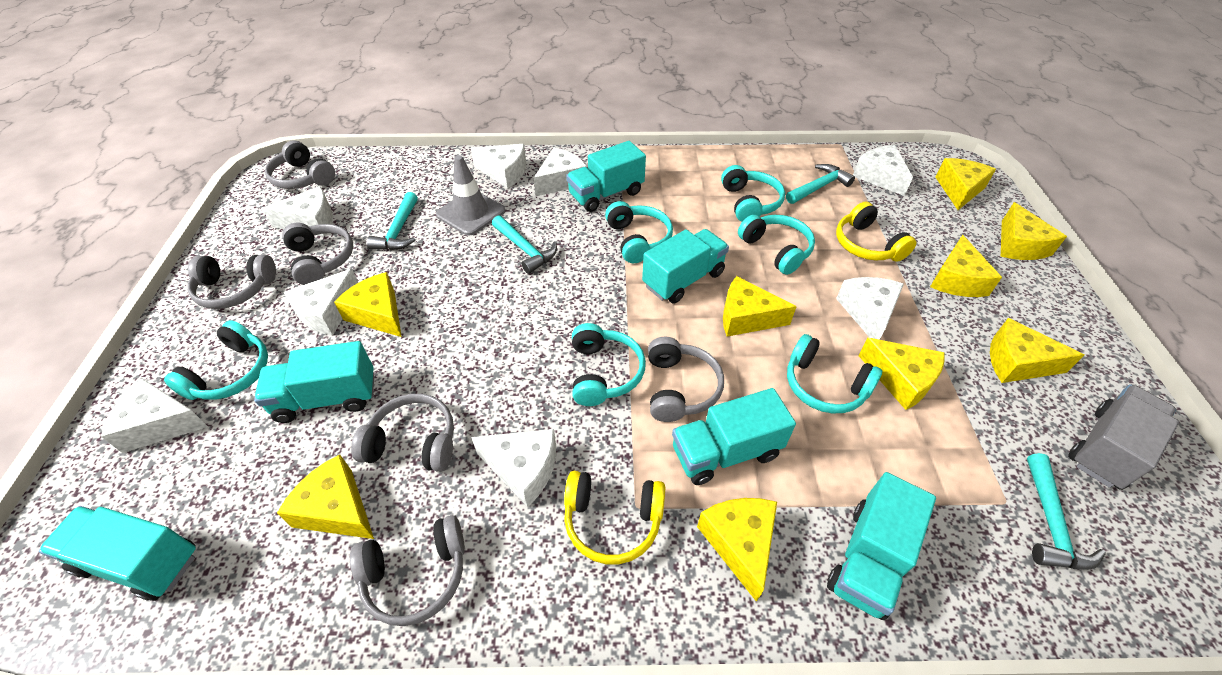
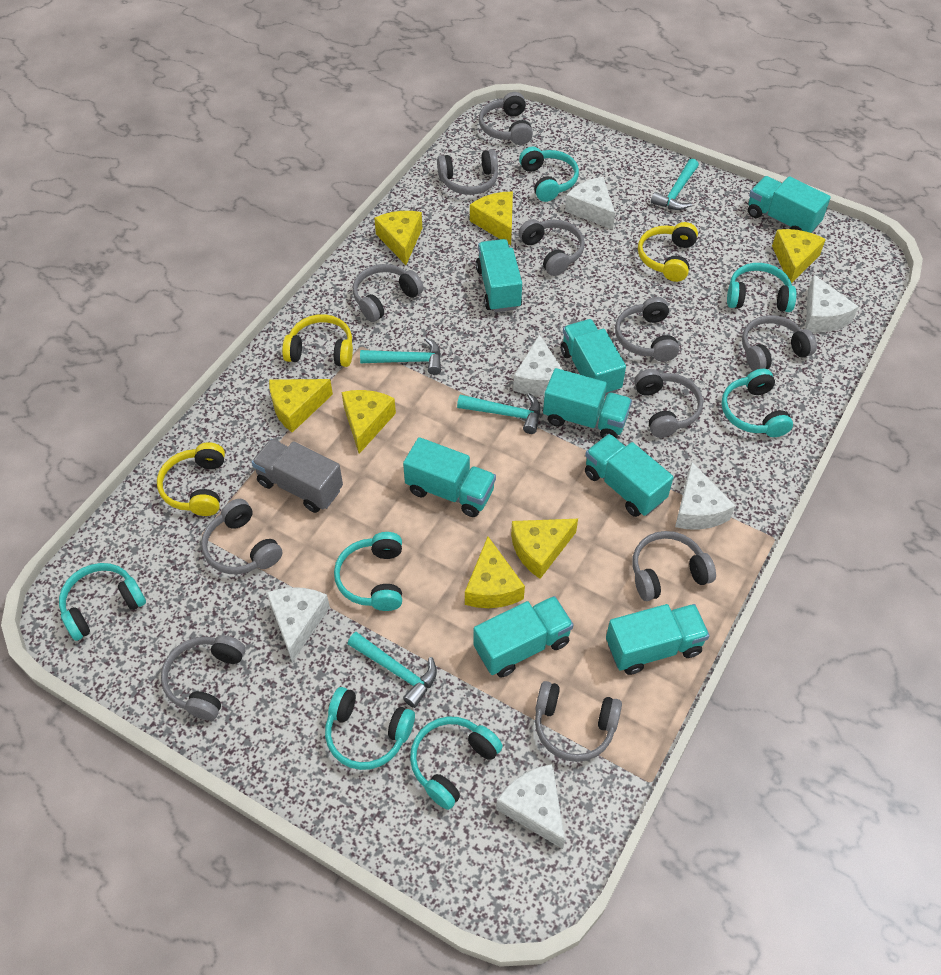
grey headphones: 6 -> 11
grey traffic cone: 1 -> 0
turquoise headphones: 6 -> 7
turquoise truck: 6 -> 8
white cheese: 8 -> 6
yellow cheese: 9 -> 7
yellow headphones: 2 -> 3

